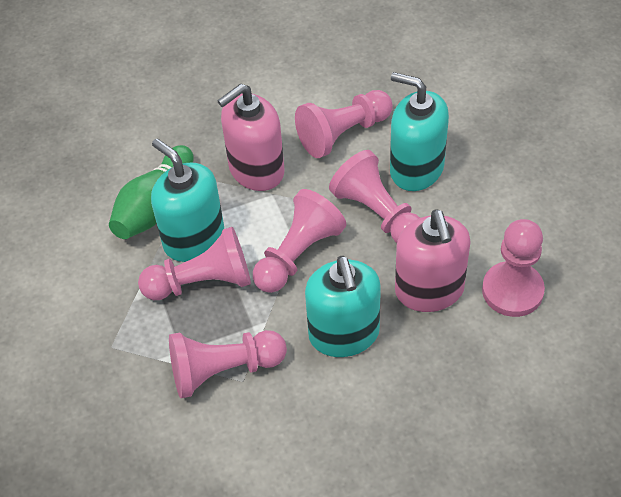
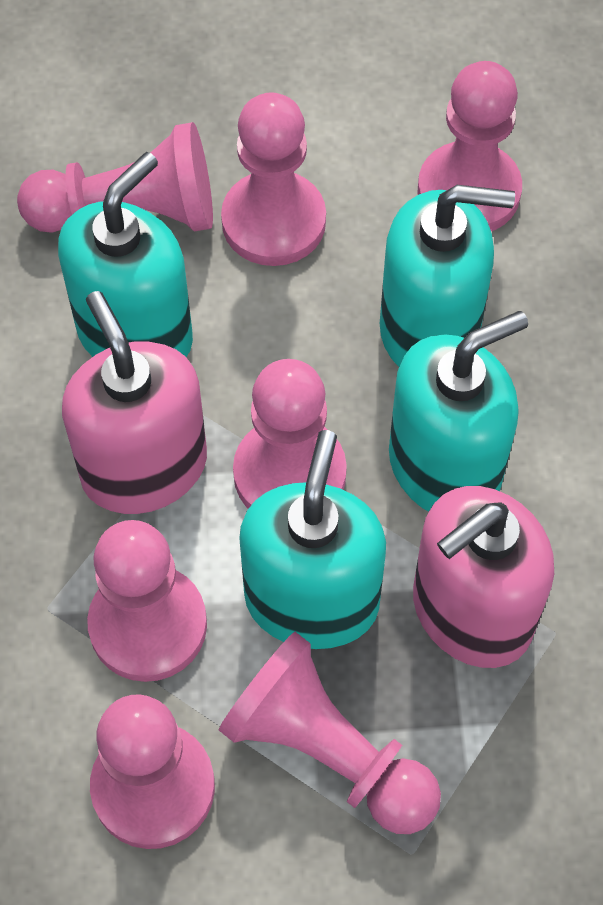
green bowling pin: 1 -> 0
pink pawn: 6 -> 7
turquoise soap dispenser: 3 -> 4

